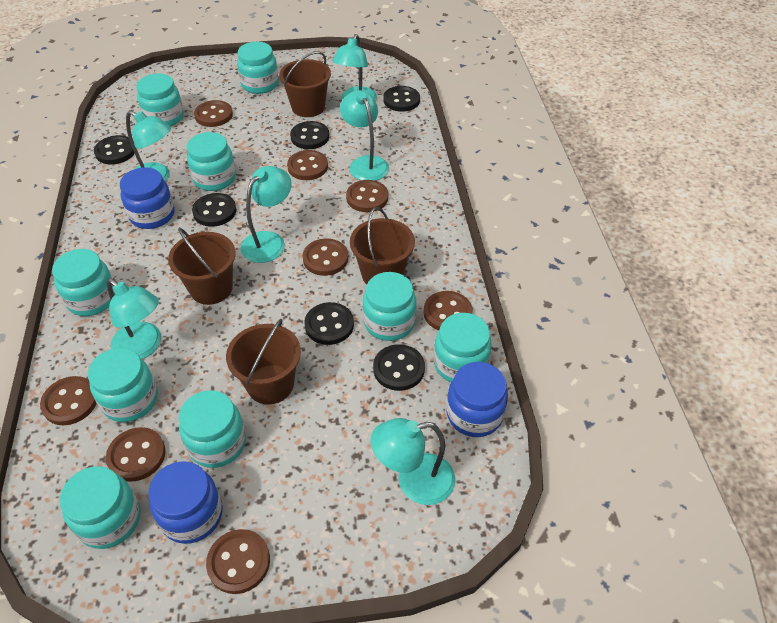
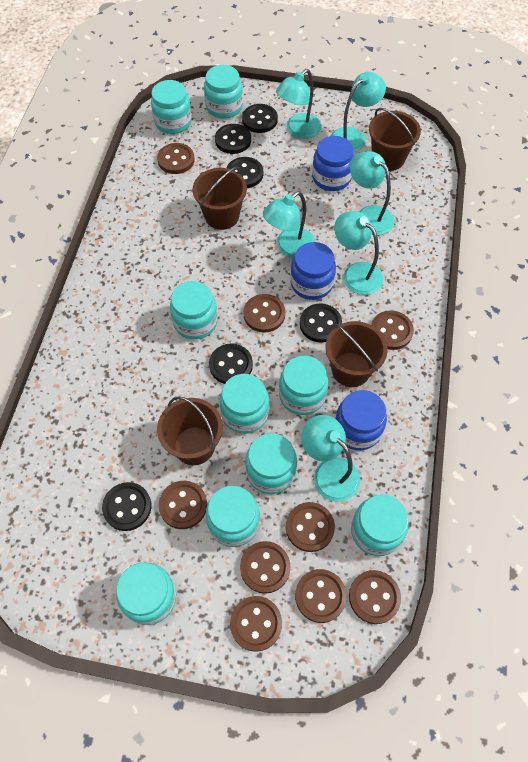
brown button: 8 -> 9

